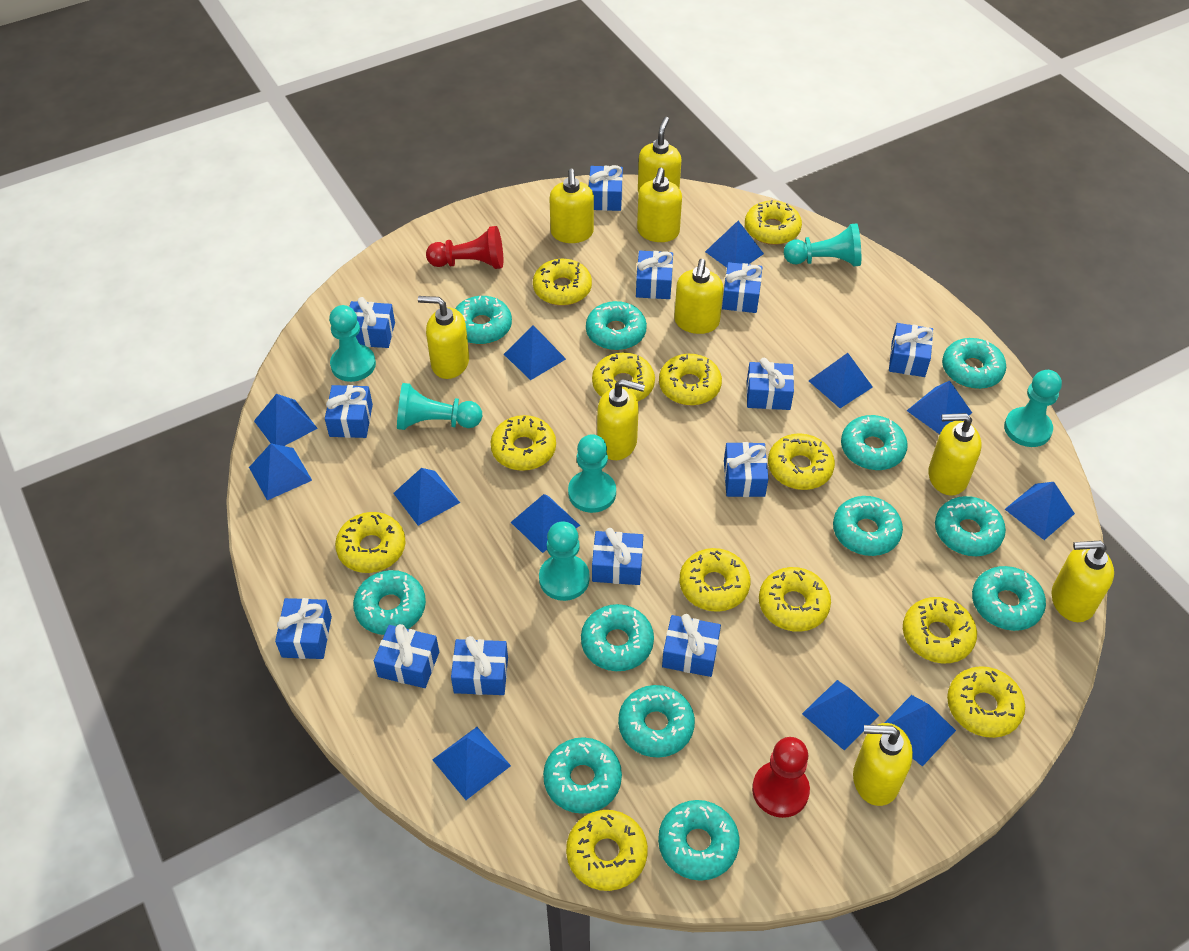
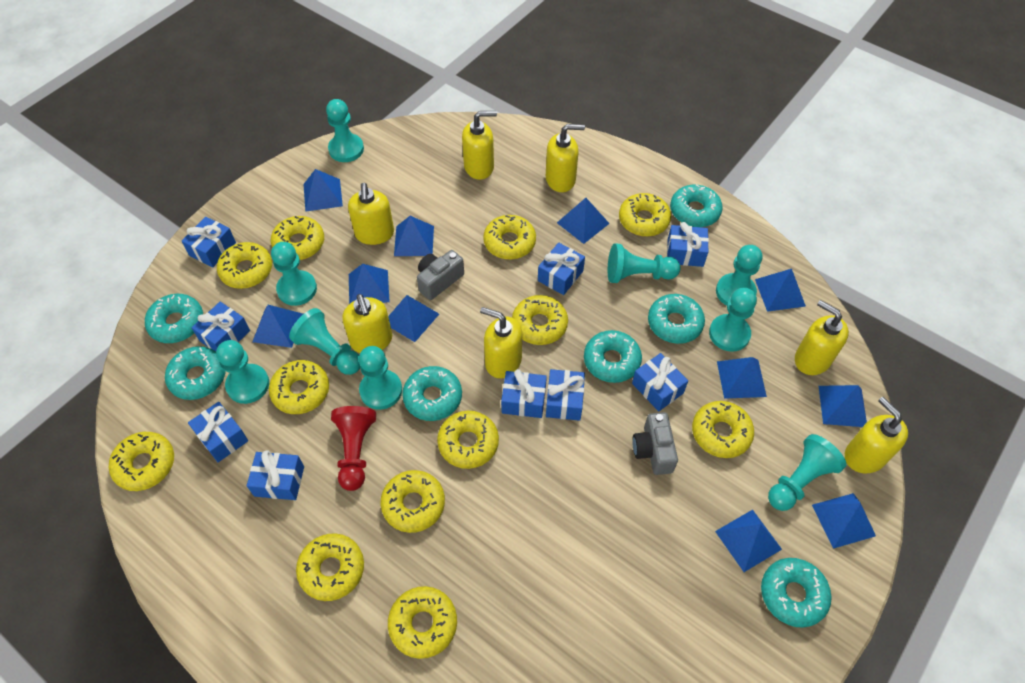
blue gift: 13 -> 9
blue pyramid: 12 -> 11
grey camera: 0 -> 2
red pawn: 2 -> 1
turquoise donut: 12 -> 7
turquoise pawn: 6 -> 9
yellow soap dispenser: 9 -> 7

